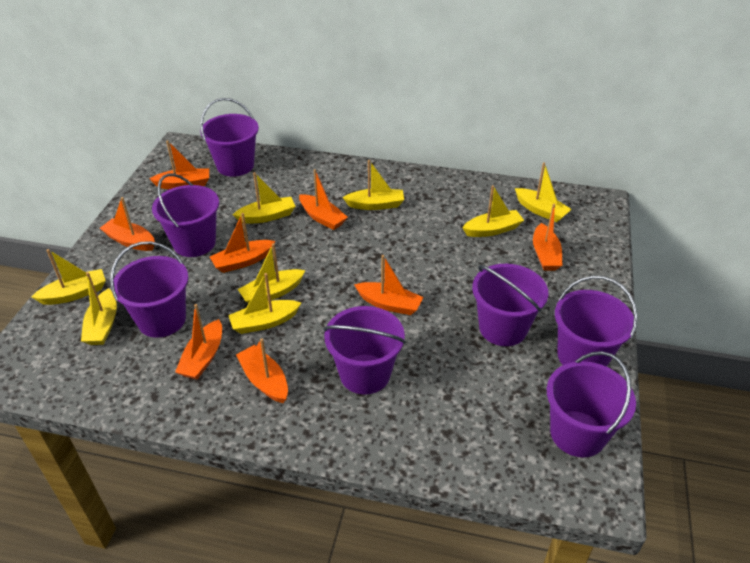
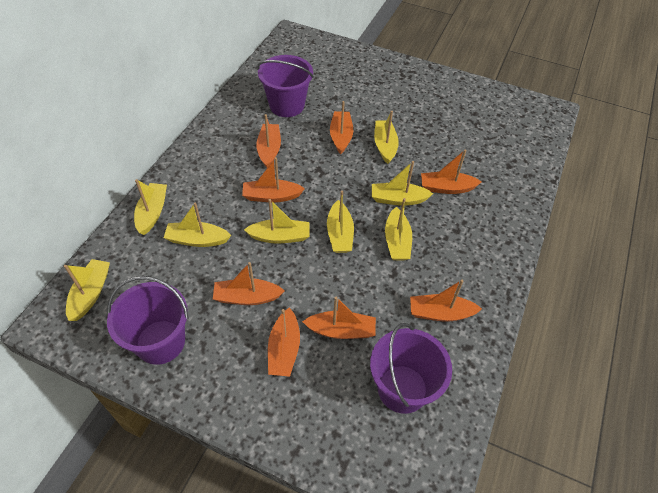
purple bucket: 7 -> 3

